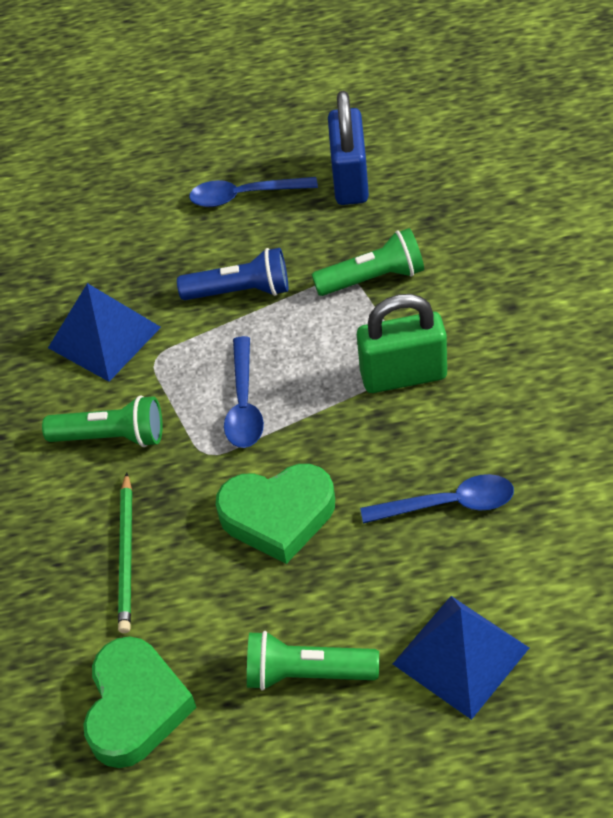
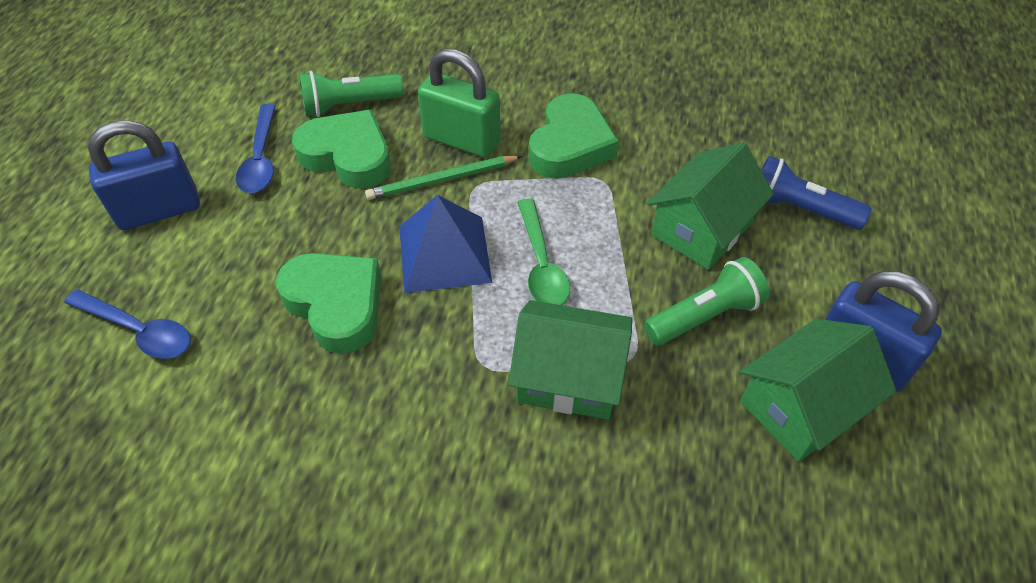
blue padlock: 1 -> 2
blue pyramid: 2 -> 1
blue spoon: 3 -> 2
green flashlight: 3 -> 2
green heart: 2 -> 3
green house: 0 -> 3
green spoon: 0 -> 1

